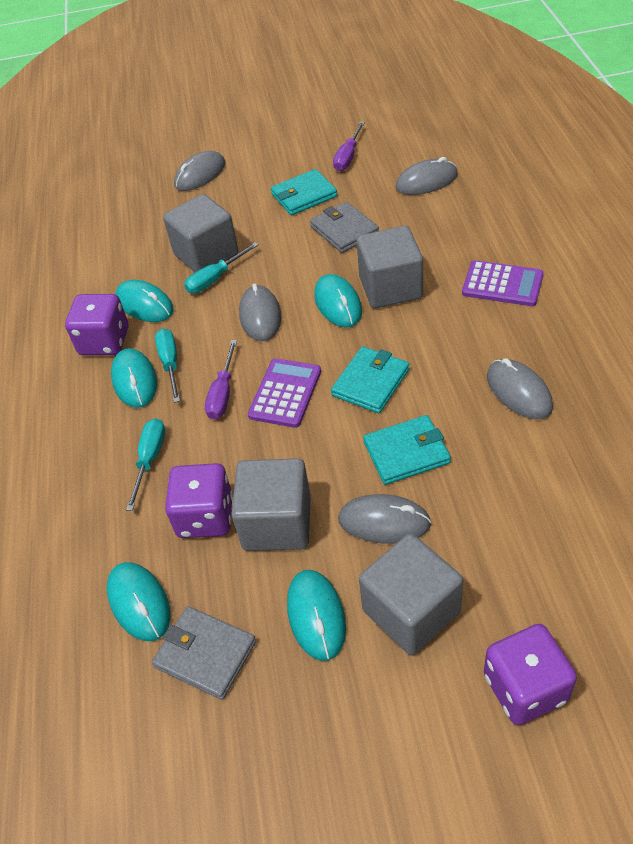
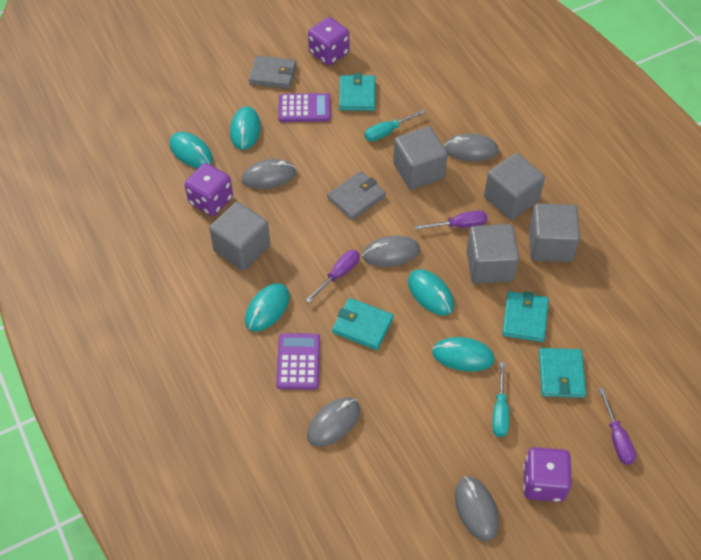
grey cube: 4 -> 5
purple screwdriver: 2 -> 3
turquoise screwdriver: 3 -> 2
turquoise wallet: 3 -> 4

